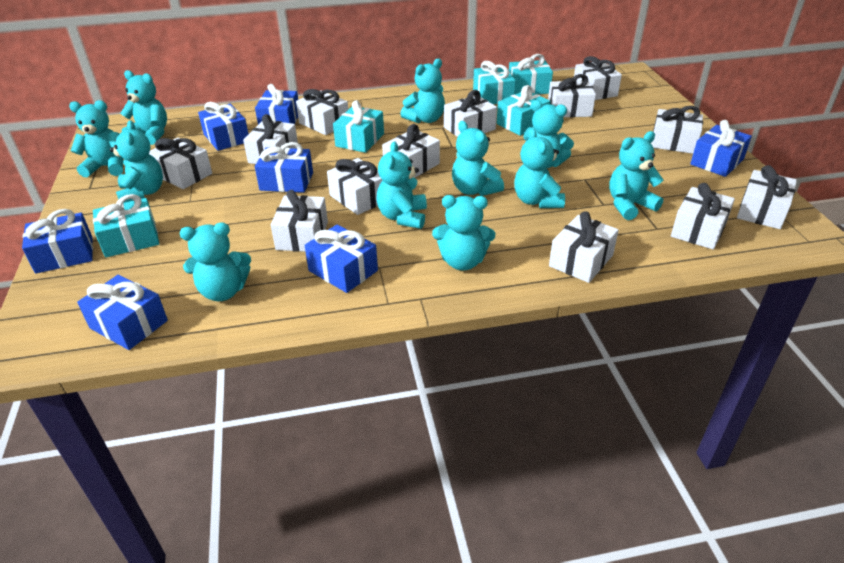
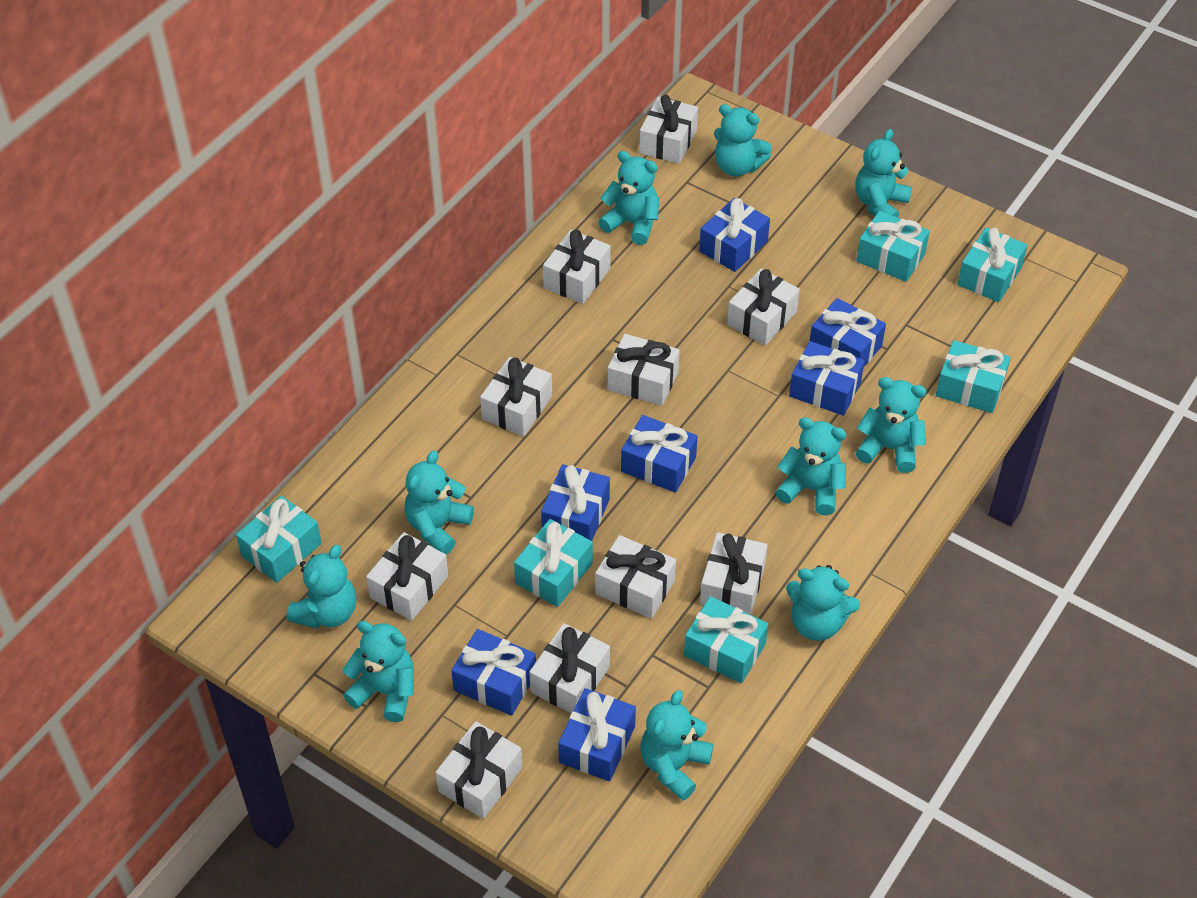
turquoise gift: 5 -> 6
turquoise teddy bear: 11 -> 10
white gift: 13 -> 10

